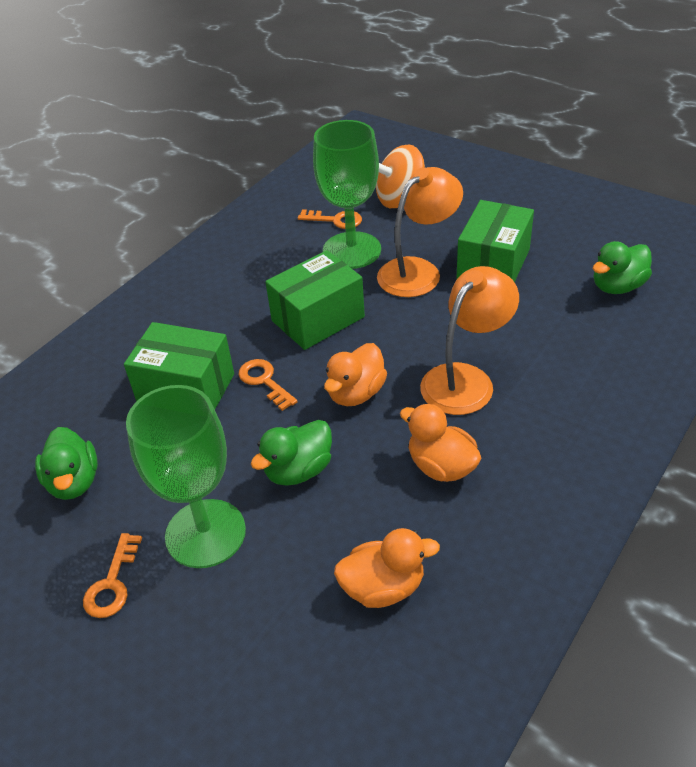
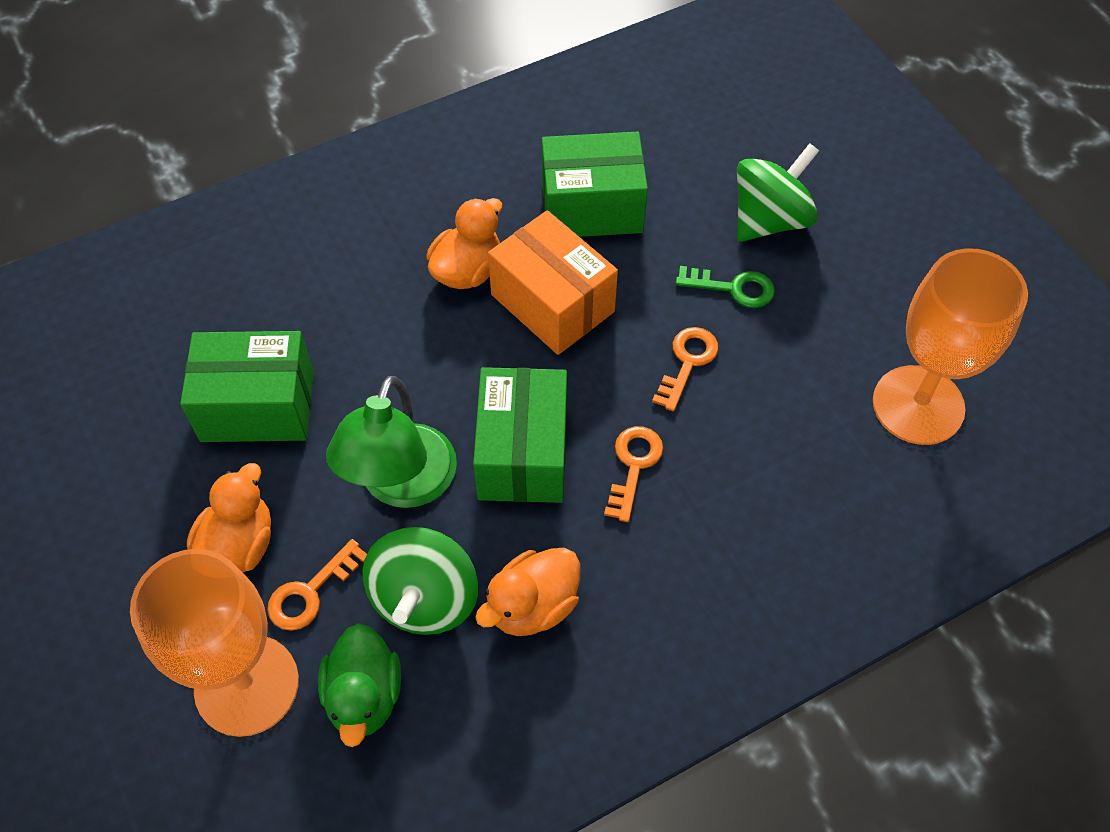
green duck: 3 -> 1
green goblet: 2 -> 0
green key: 0 -> 1
green lamp: 0 -> 1
green spinning top: 0 -> 2
orange box: 0 -> 1
orange goblet: 0 -> 2
orange lamp: 2 -> 0
orange spinning top: 1 -> 0

